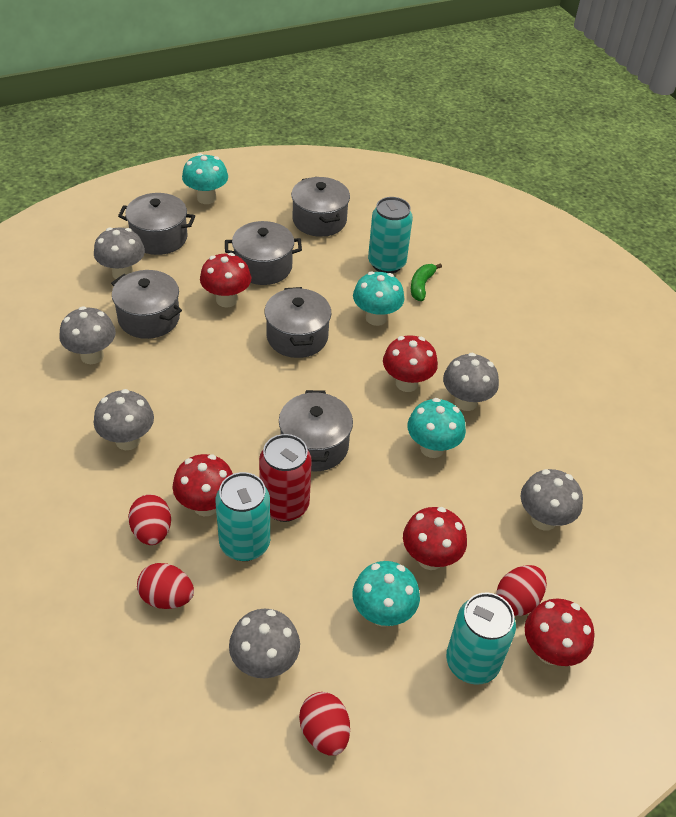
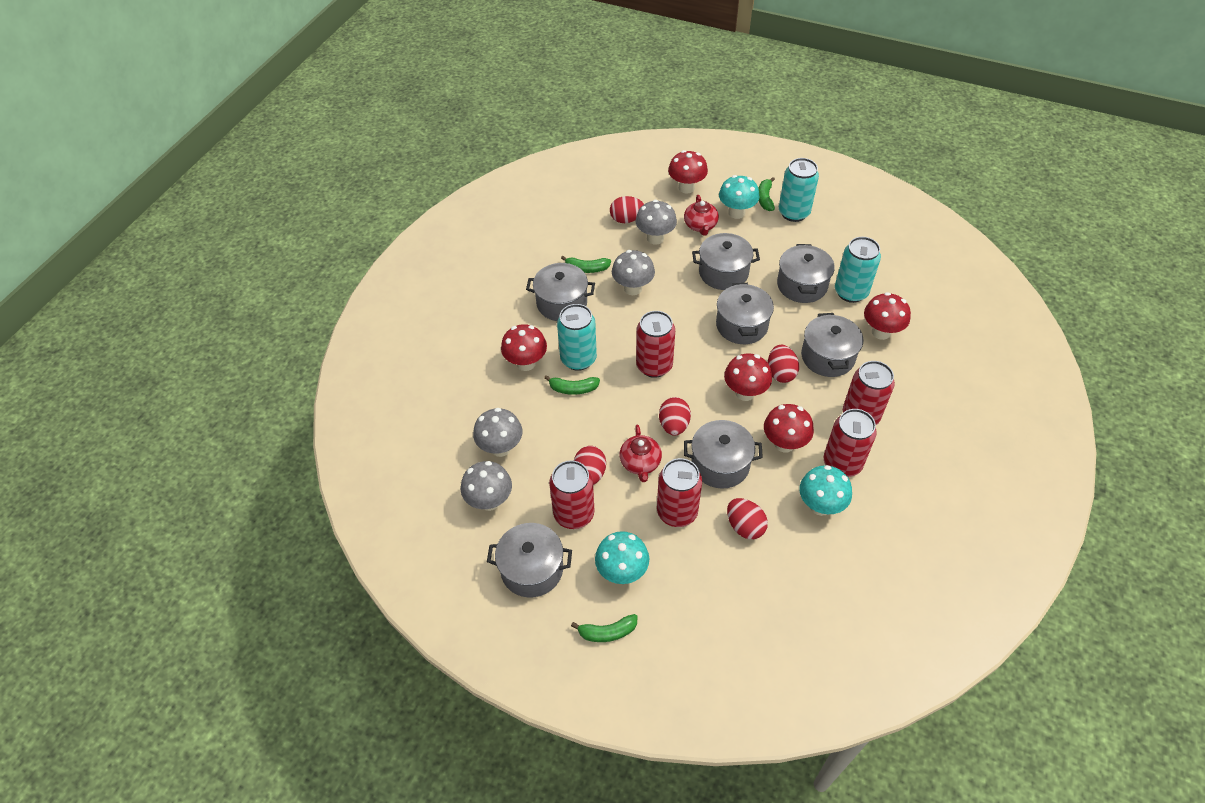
green banana: 1 -> 4
grey mushroom: 6 -> 4
grey pot: 6 -> 7
red can: 1 -> 5
red egg: 4 -> 5
red teapot: 0 -> 2
turquoise mushroom: 4 -> 3

